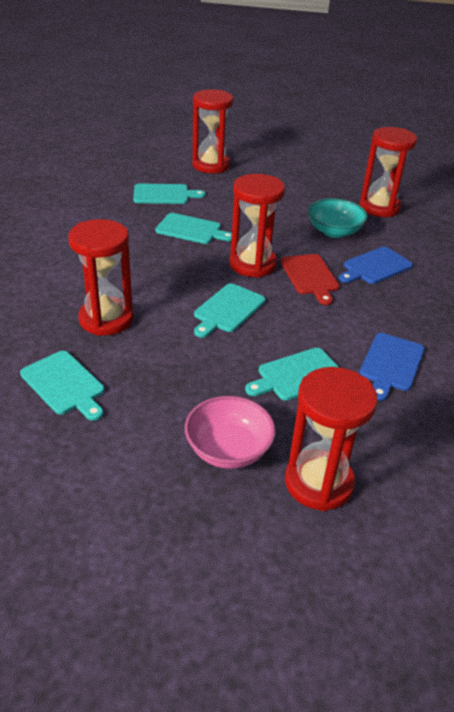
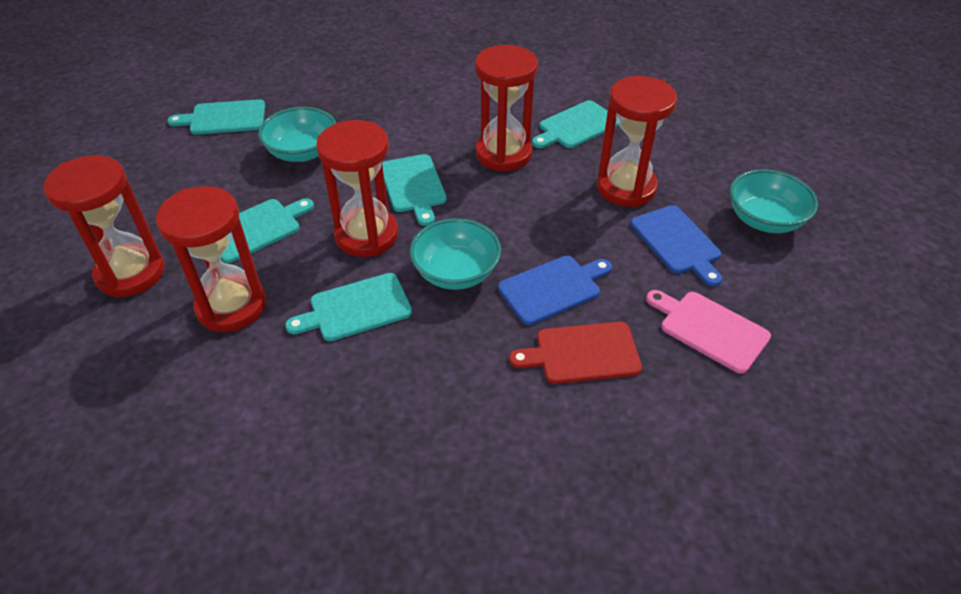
pink bowl: 1 -> 0
pink cutting board: 0 -> 1
turquoise bowl: 1 -> 3

